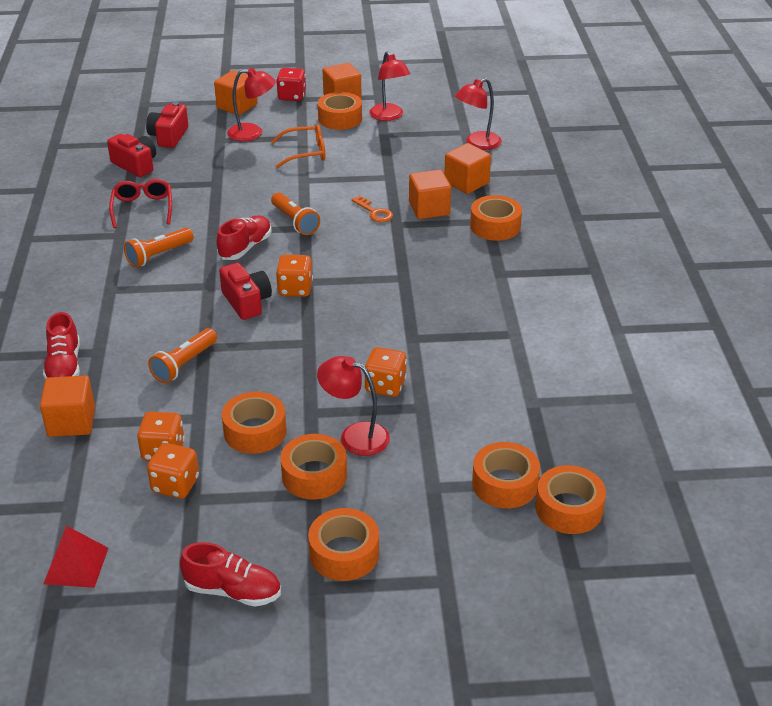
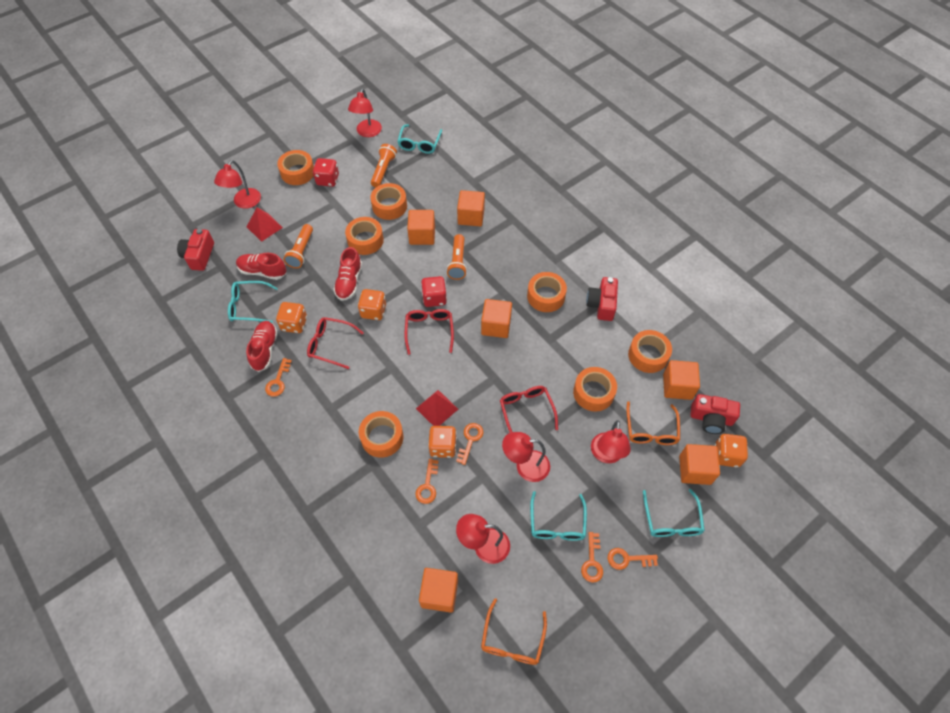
orange cube: 5 -> 6
orange glasses: 1 -> 2
orange key: 1 -> 5
red dice: 1 -> 2
red glasses: 1 -> 3
red lamp: 4 -> 5
red pyramid: 1 -> 2
turquoise glasses: 0 -> 4

